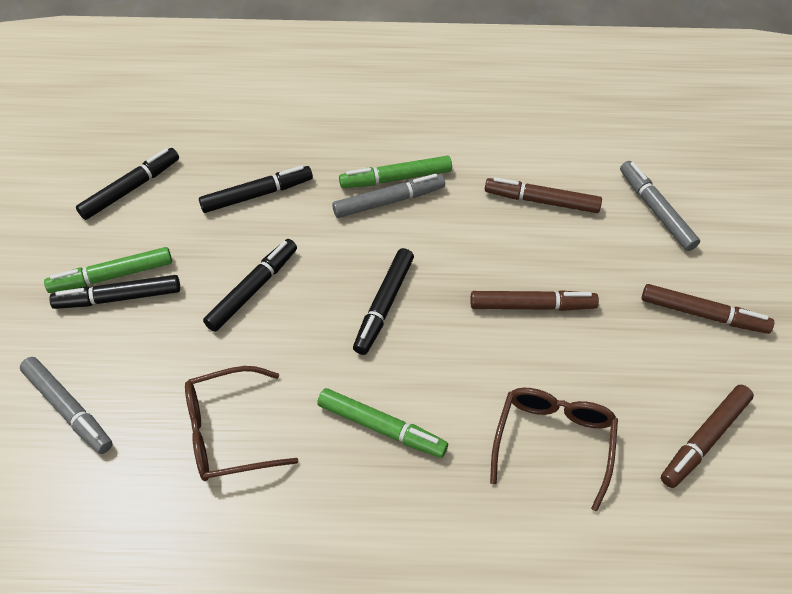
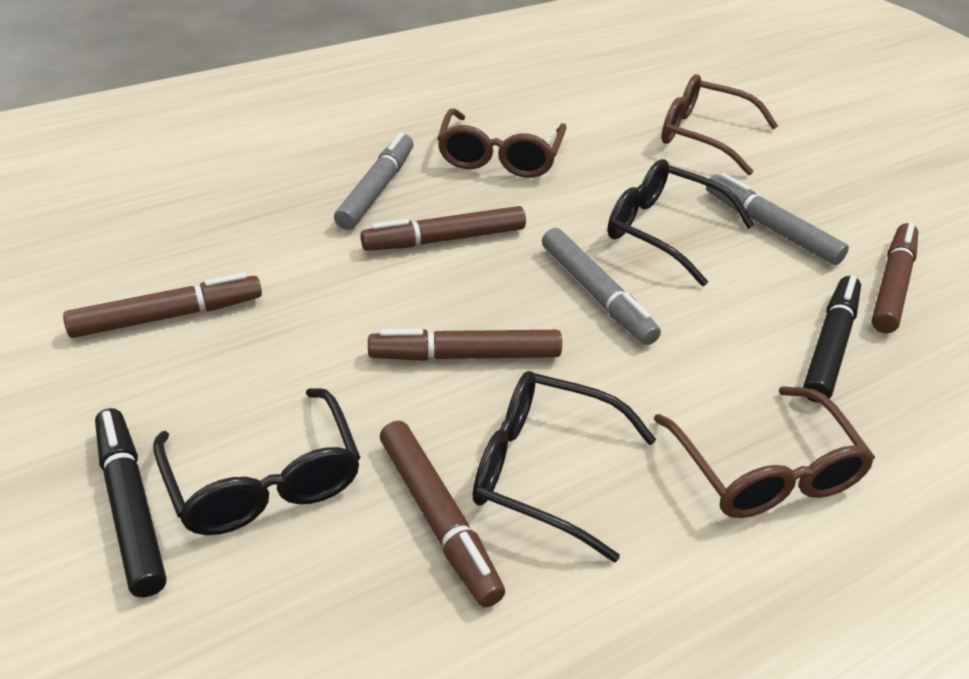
black glasses: 0 -> 3
black marker: 5 -> 2
brown glasses: 2 -> 3
brown marker: 4 -> 5
green marker: 3 -> 0

